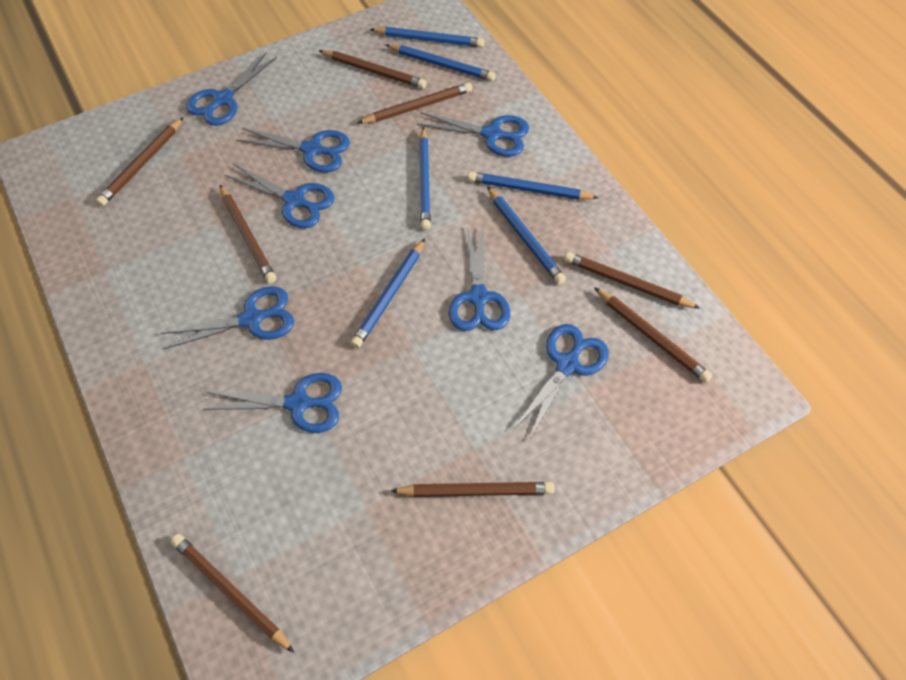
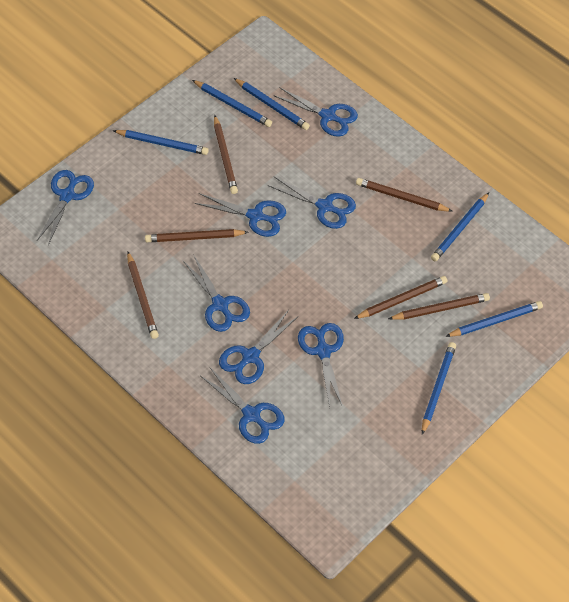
brown pencil: 8 -> 6

